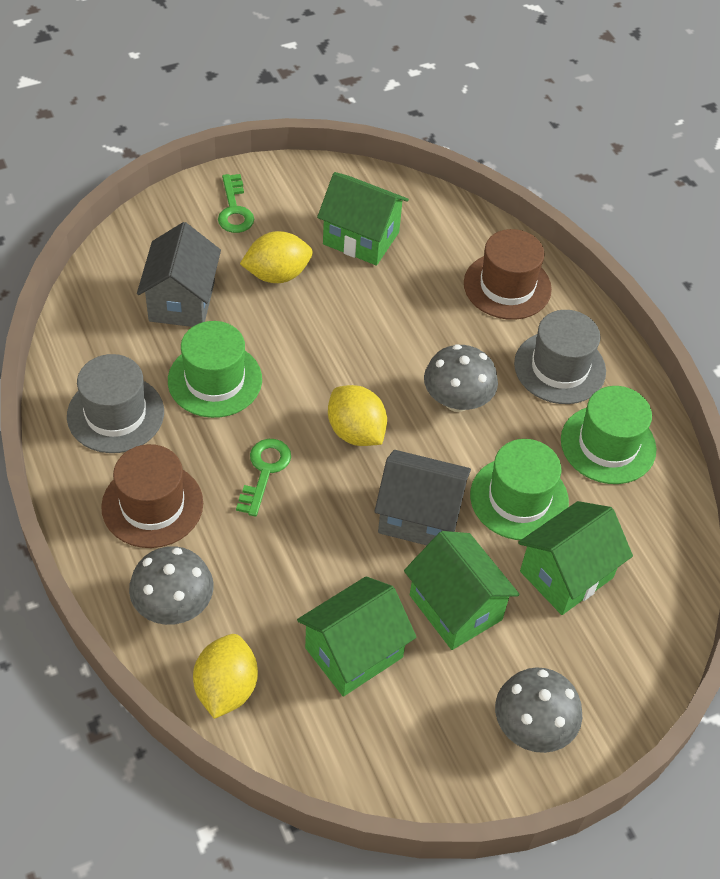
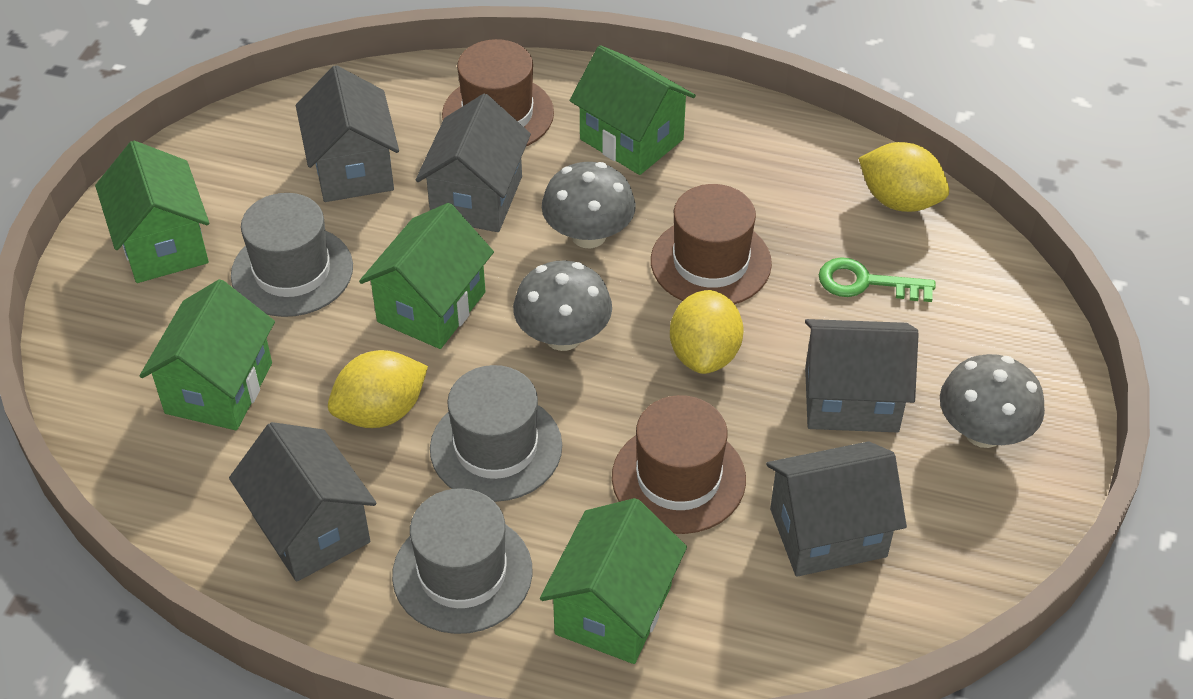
brown hat: 2 -> 3
green hat: 3 -> 0
green house: 4 -> 5
green key: 2 -> 1
grey hat: 2 -> 3
grey house: 2 -> 5

